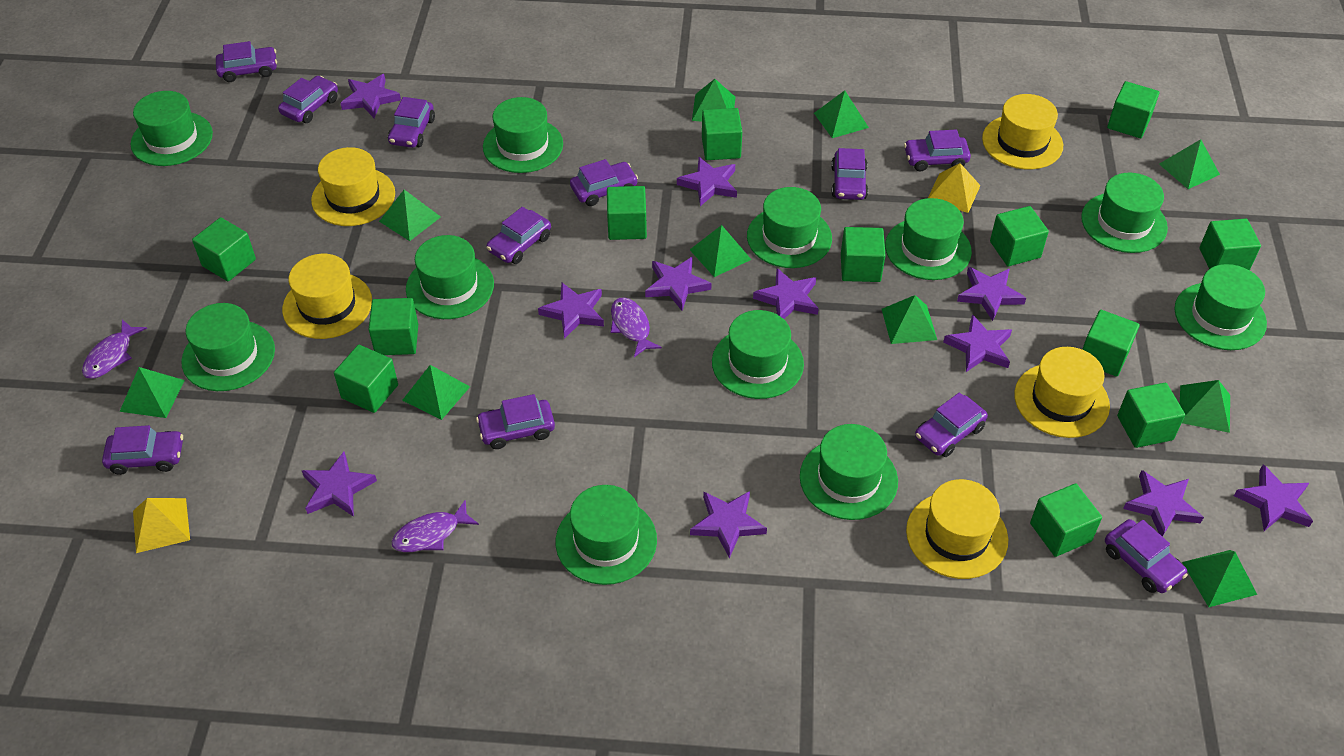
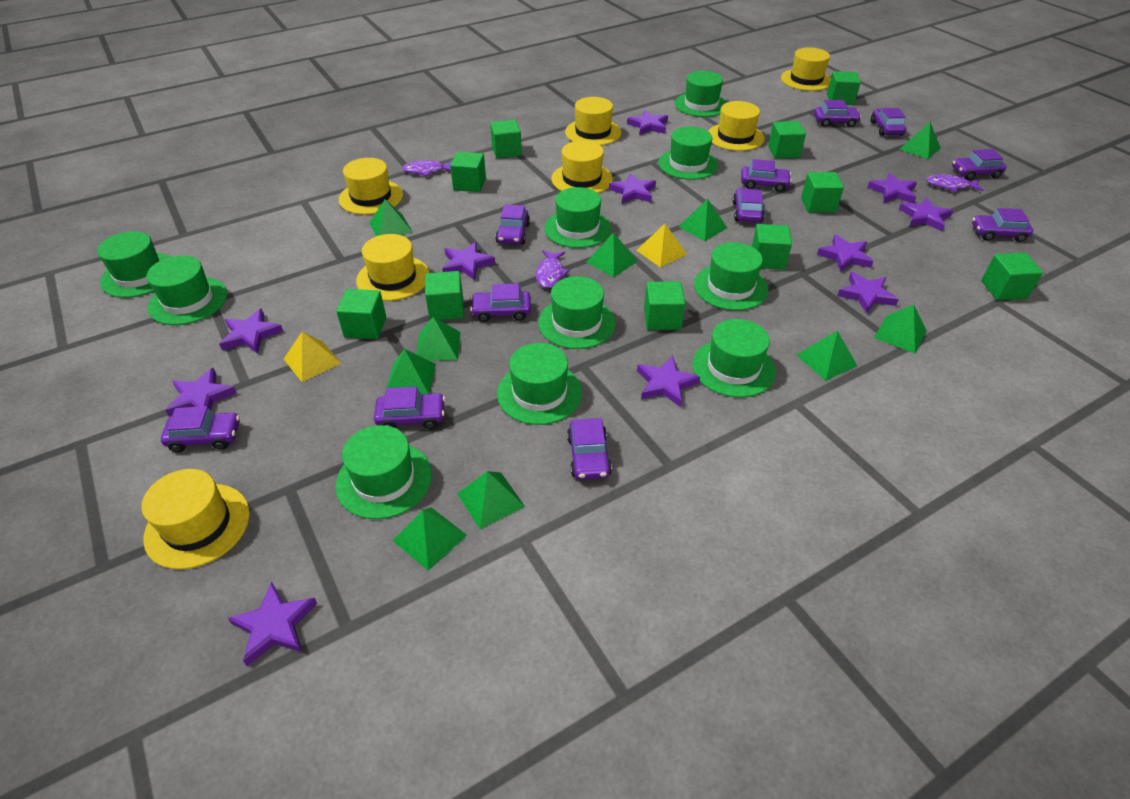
green cube: 12 -> 10
green hat: 11 -> 10
yellow hat: 5 -> 7

